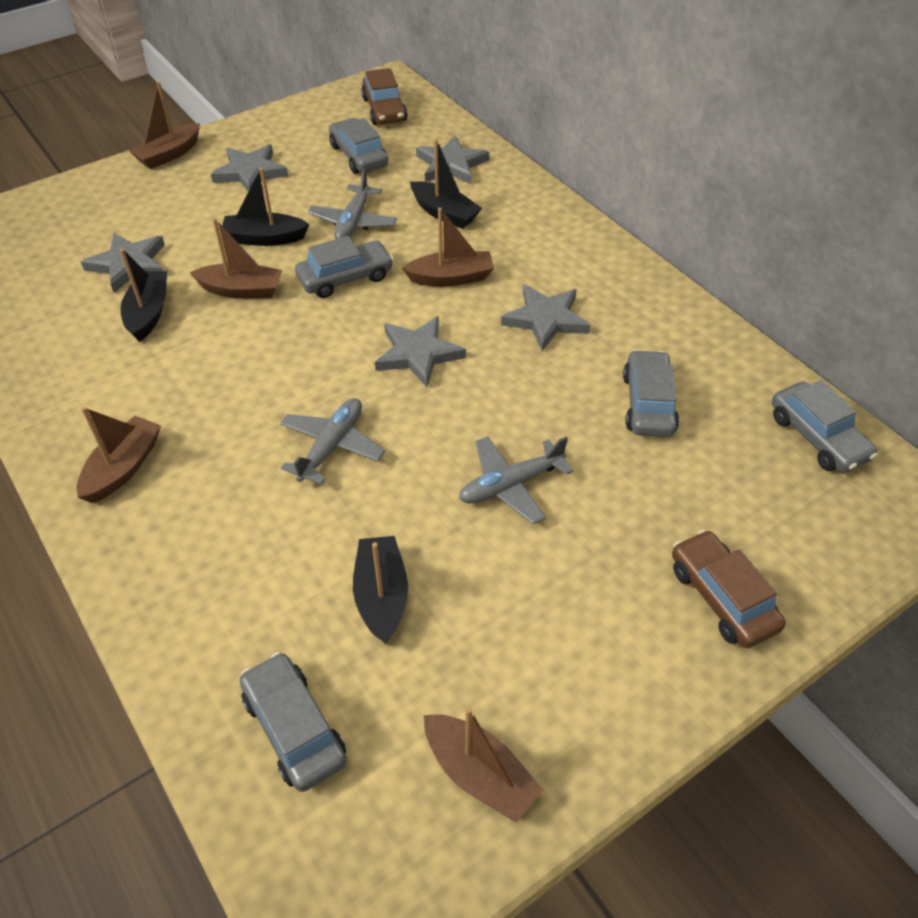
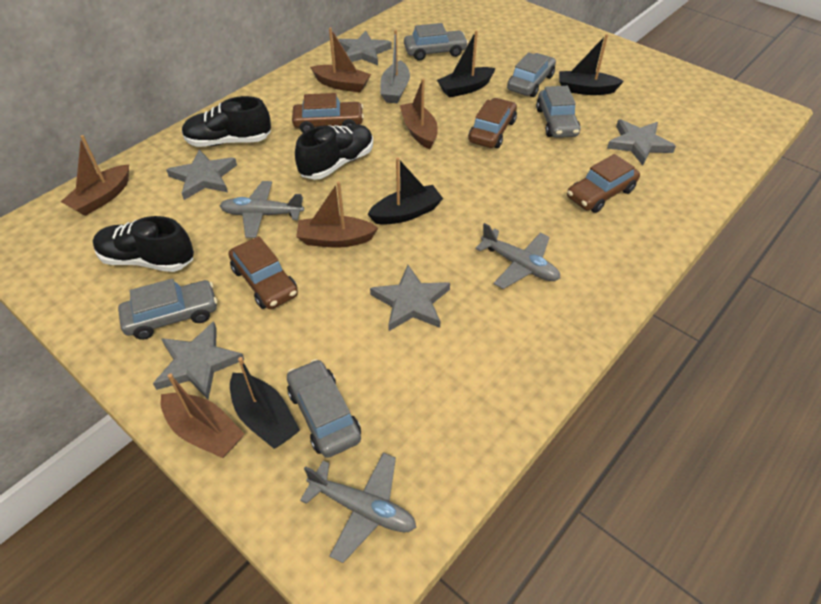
black shoe: 0 -> 3
brown car: 2 -> 4
grey boat: 0 -> 1

